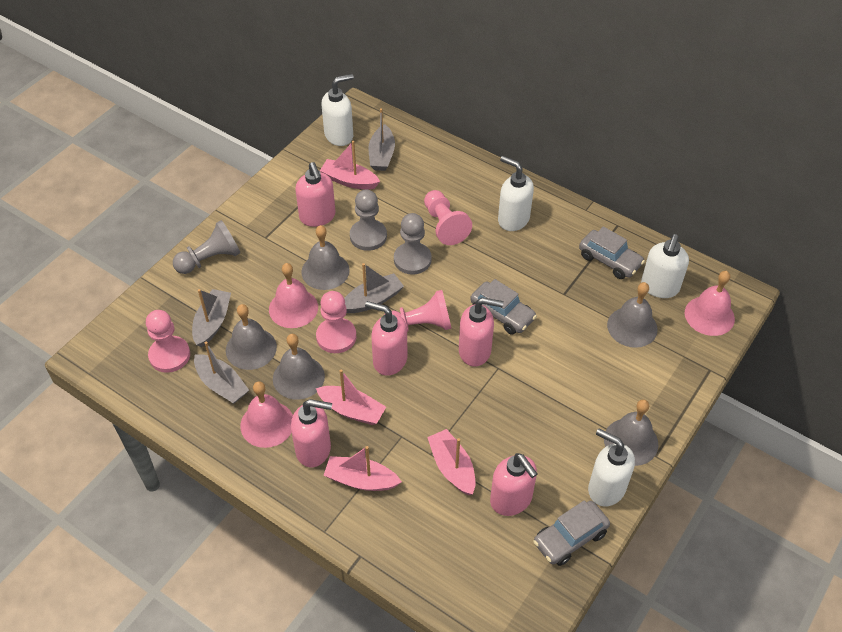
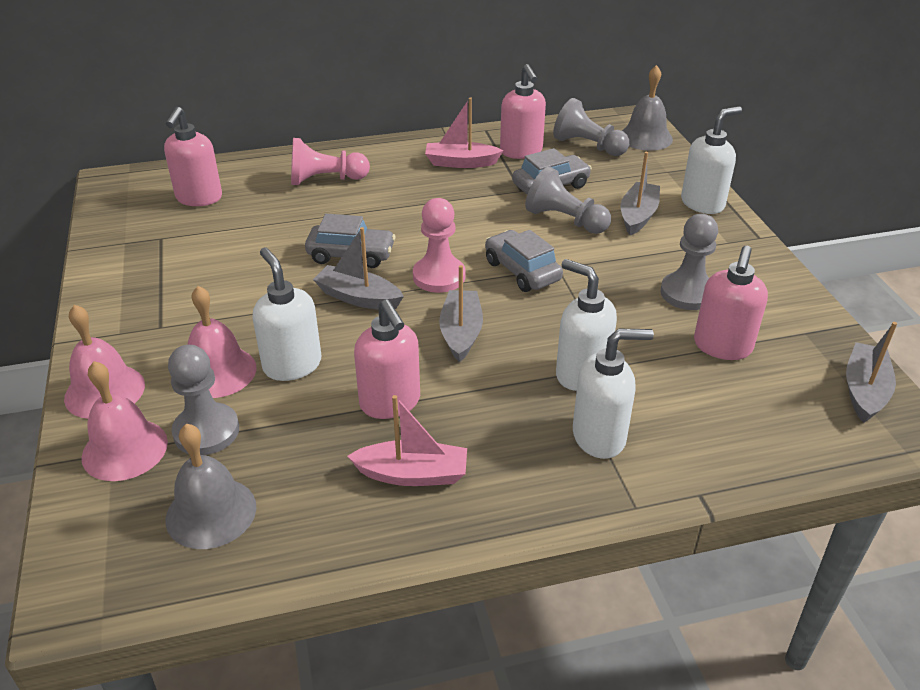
grey bell: 5 -> 2
grey pawn: 3 -> 4
pink boat: 4 -> 2
pink pawn: 4 -> 2
pink soap dispenser: 5 -> 4

